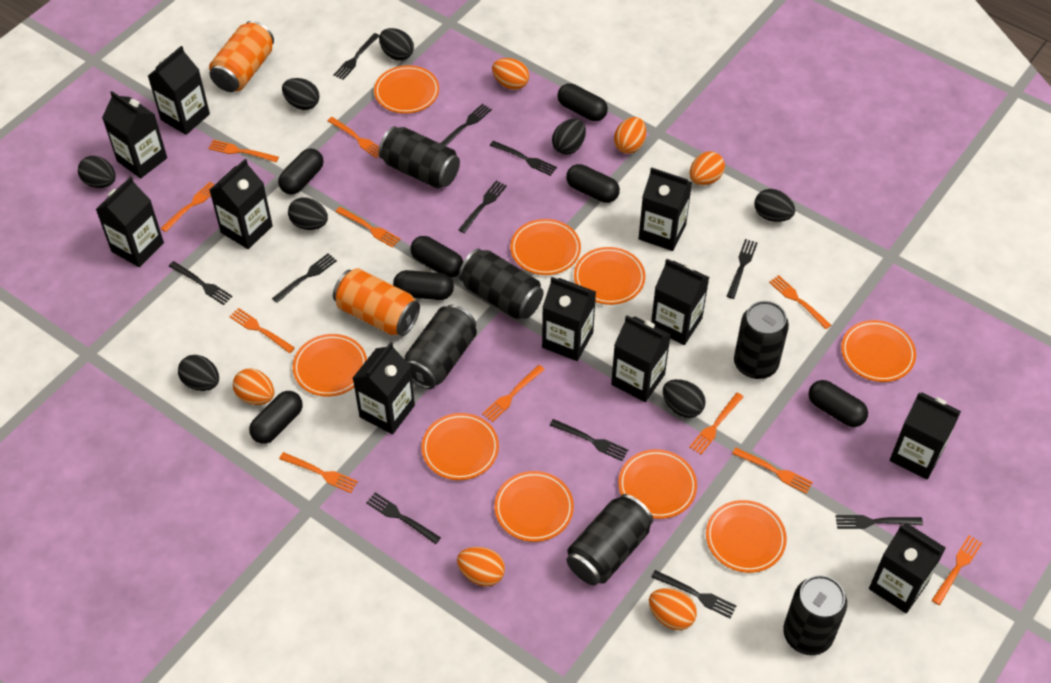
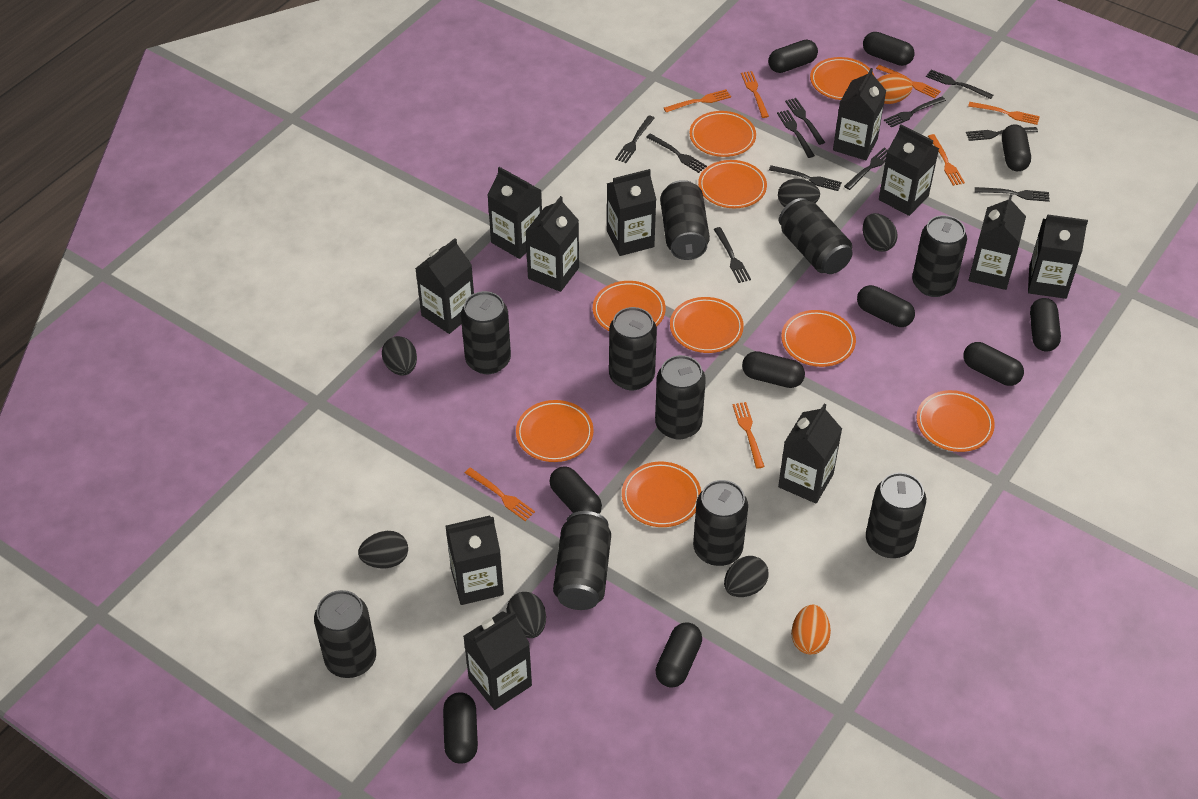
black can: 6 -> 10
black capsule: 7 -> 10
black egg: 8 -> 6
orange can: 2 -> 0
orange egg: 6 -> 2
orange fork: 11 -> 7

